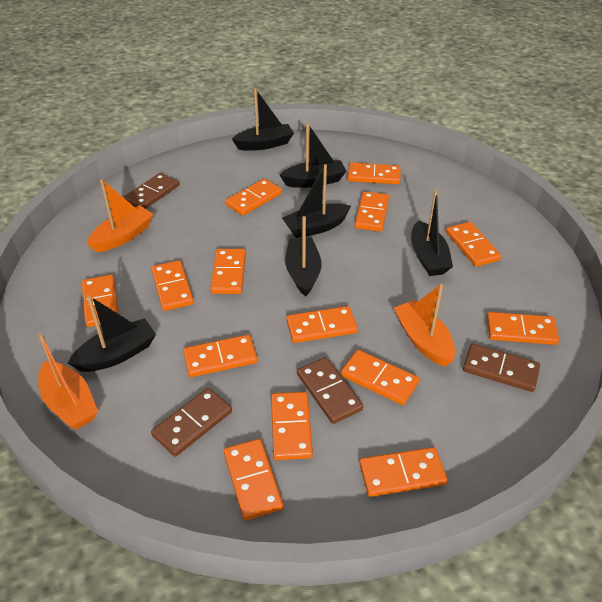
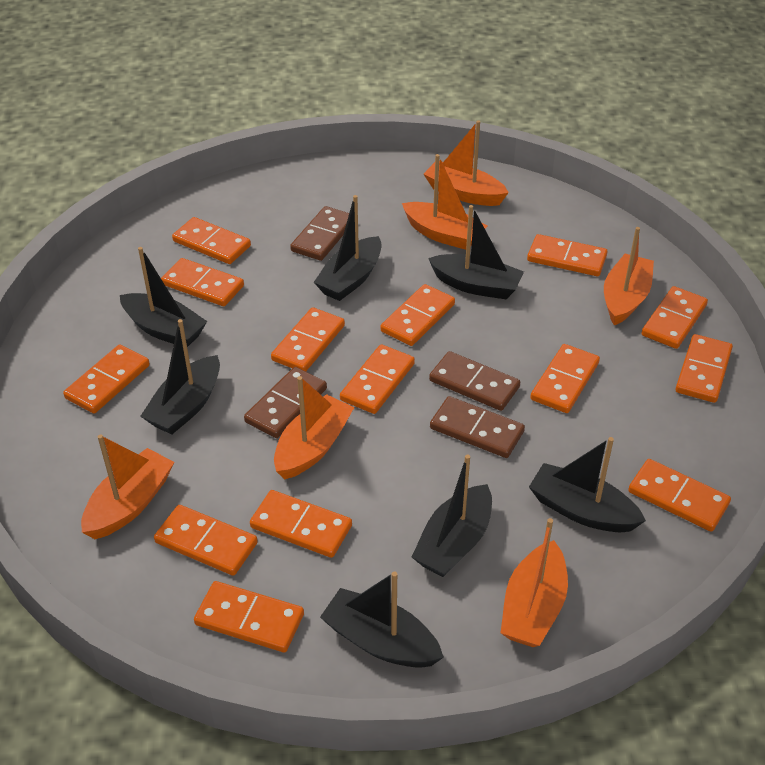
black boat: 6 -> 7
orange boat: 3 -> 6

